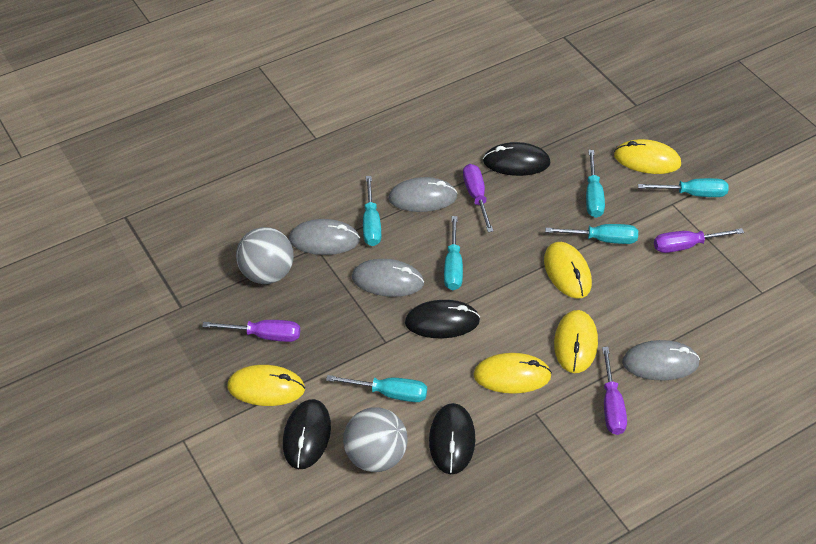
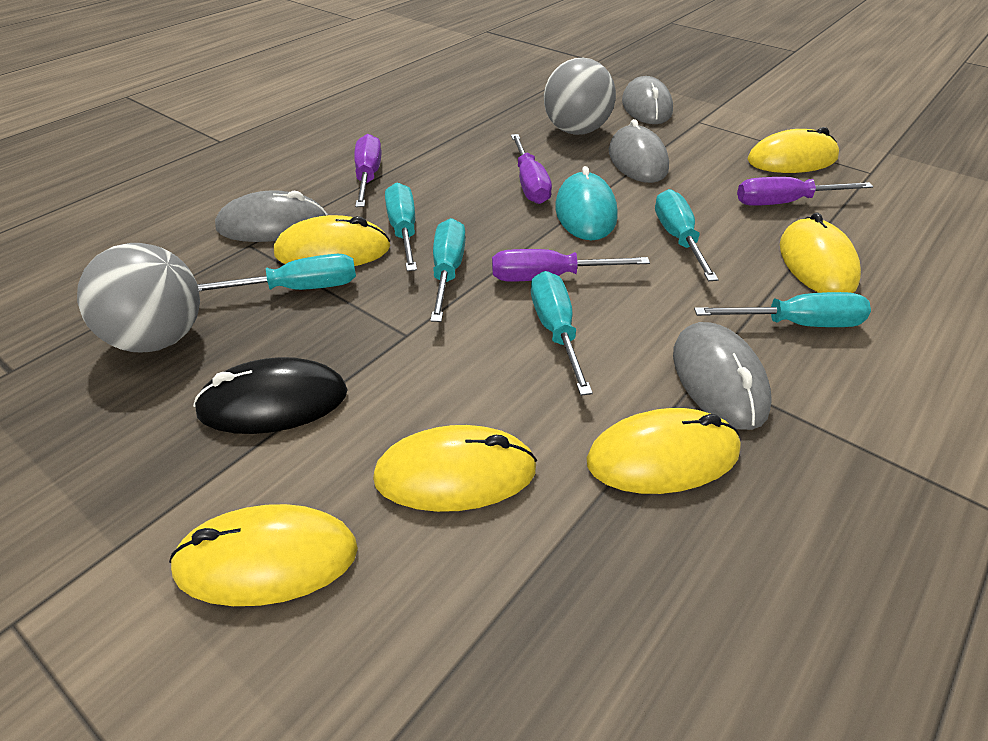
black mouse: 4 -> 1
turquoise mouse: 0 -> 1
yellow mouse: 5 -> 6

